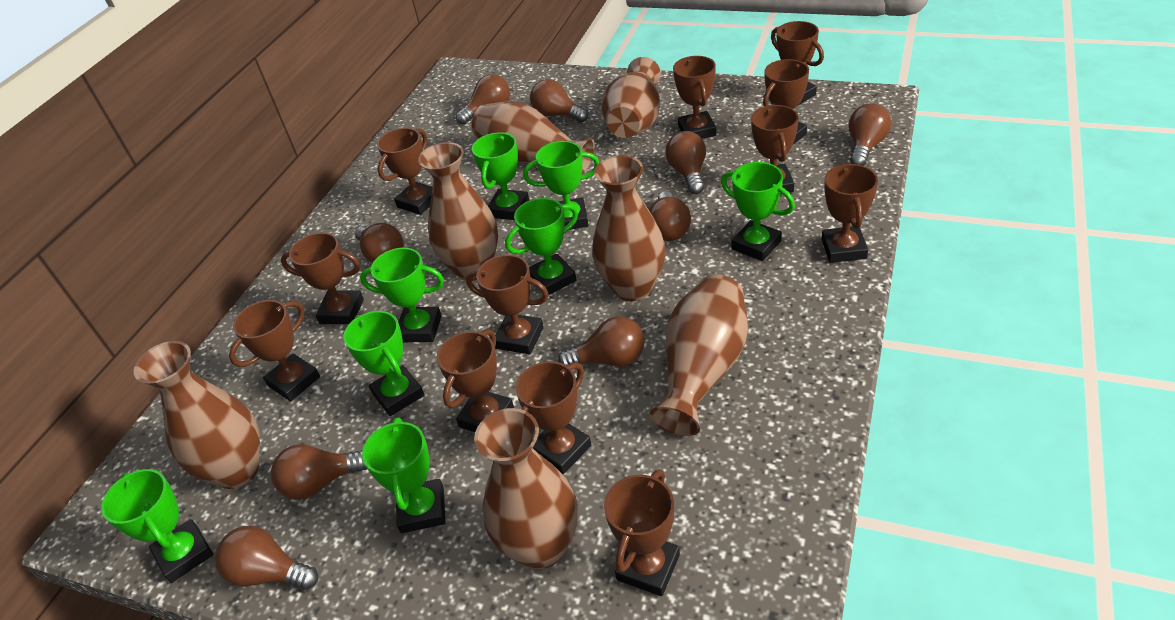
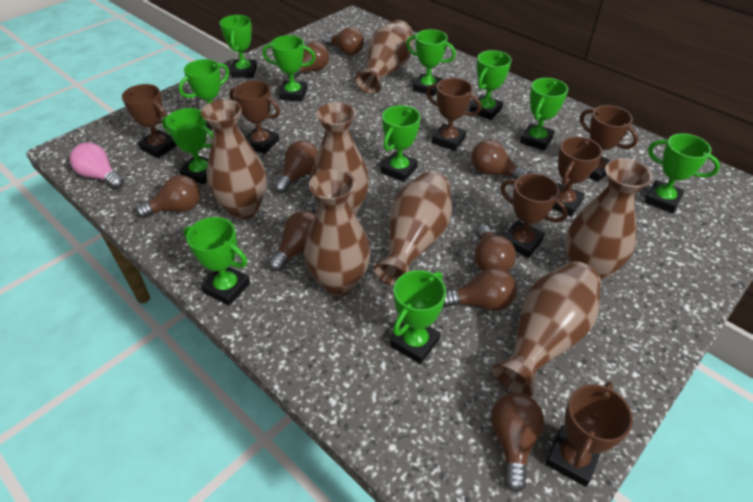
brown trophy: 12 -> 7
green trophy: 8 -> 11
pink light bulb: 0 -> 1

